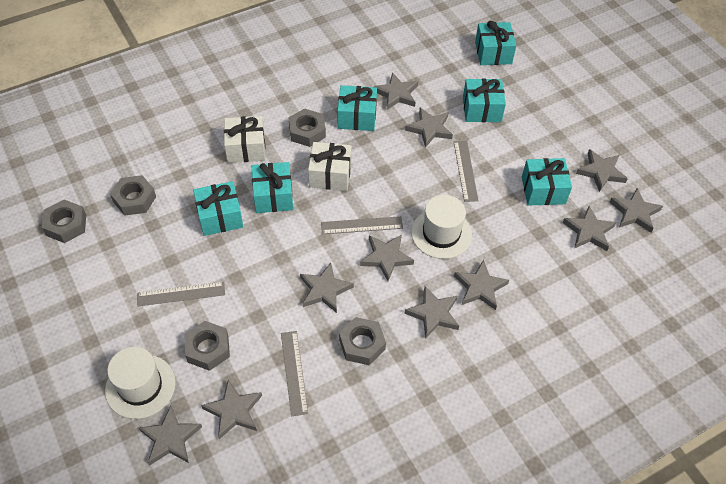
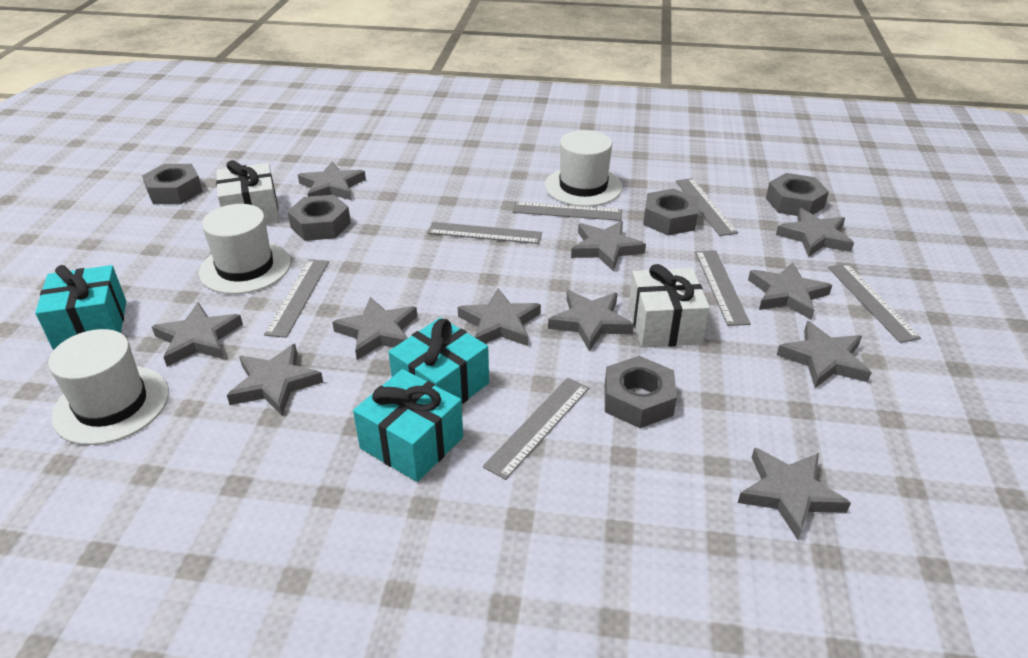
grey ruler: 4 -> 7
turquoise gift: 6 -> 3
white hat: 2 -> 3

